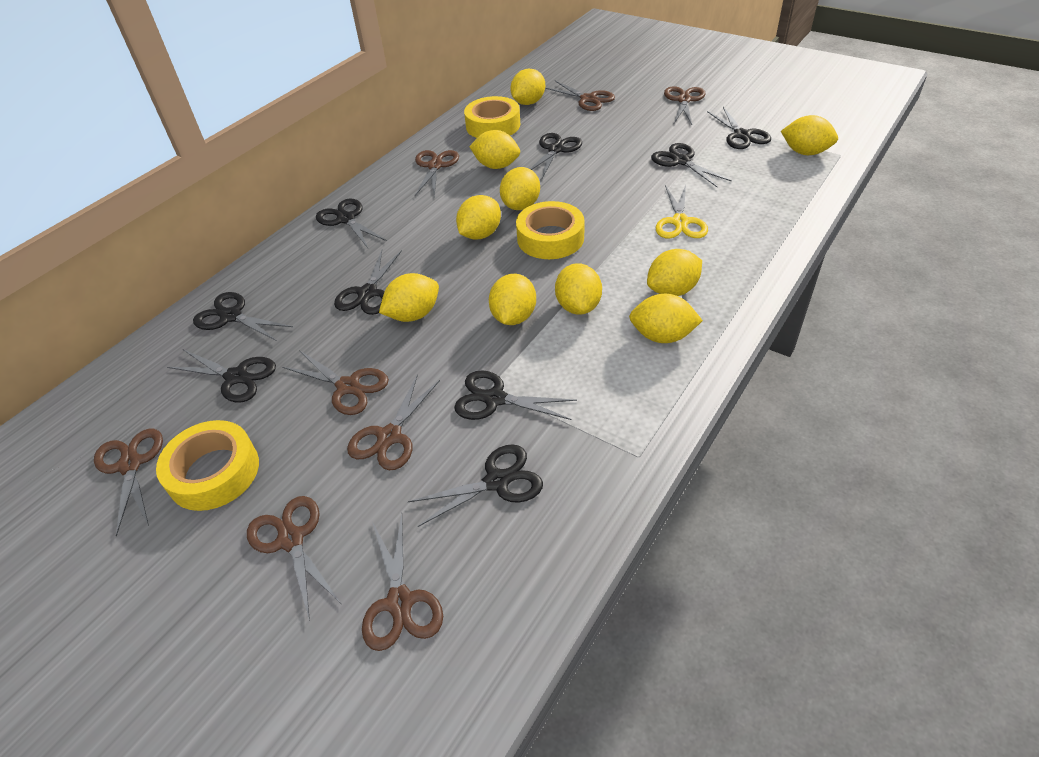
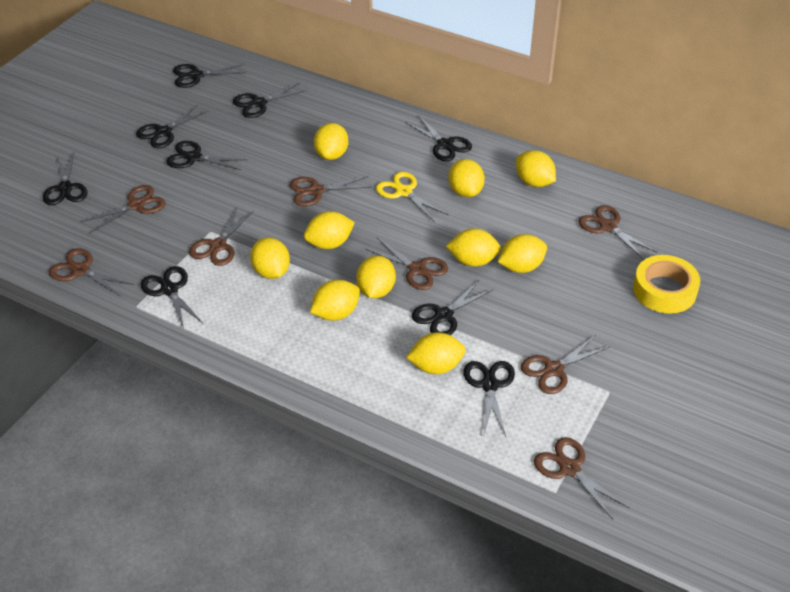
yellow tape: 3 -> 1

